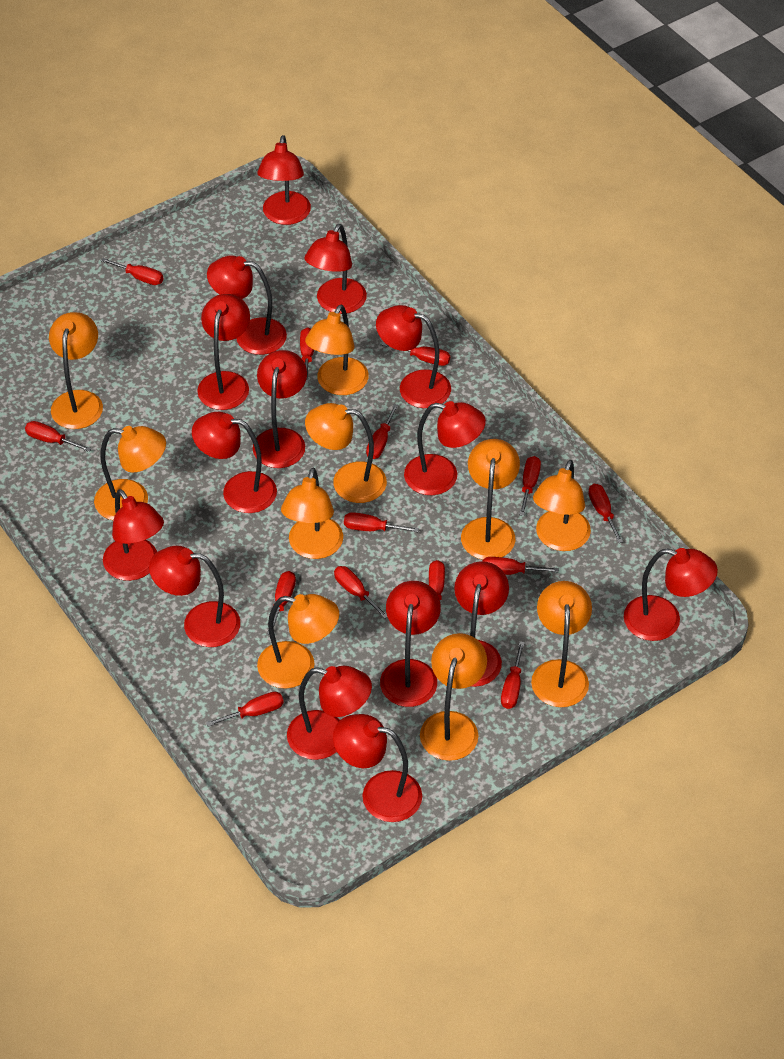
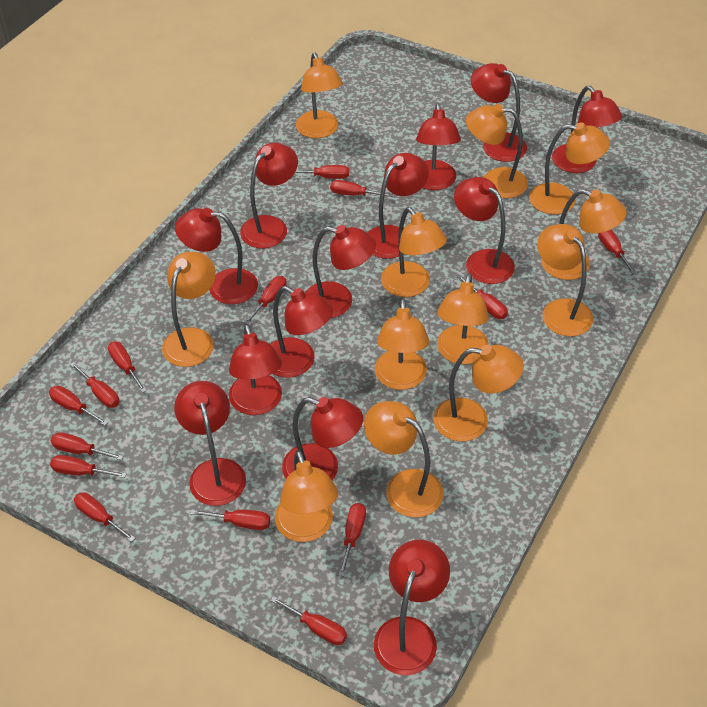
orange lamp: 10 -> 12
red lamp: 15 -> 13

